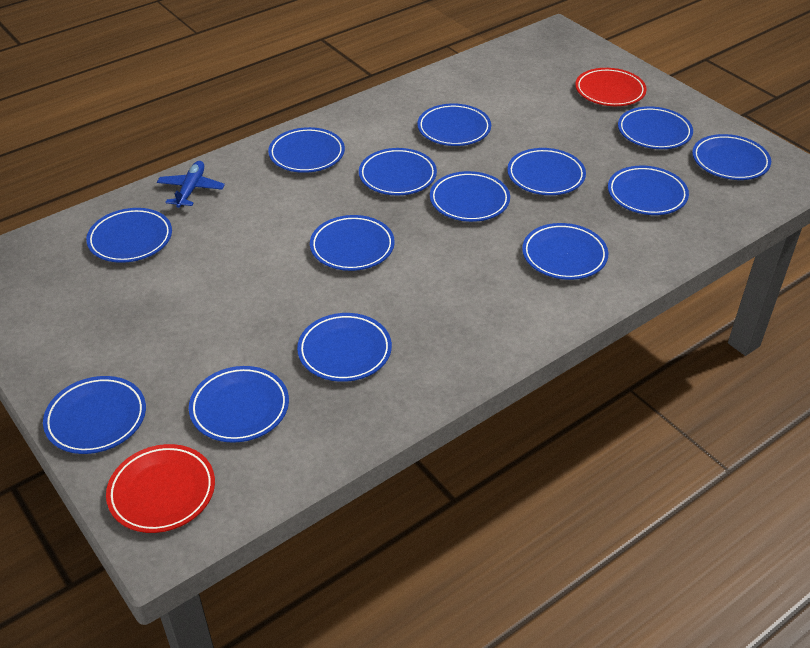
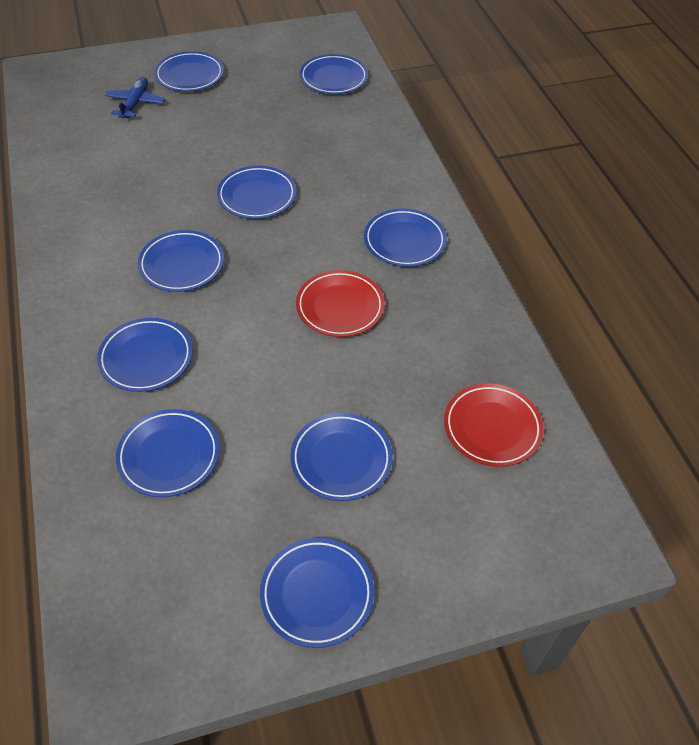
blue plate: 14 -> 9

